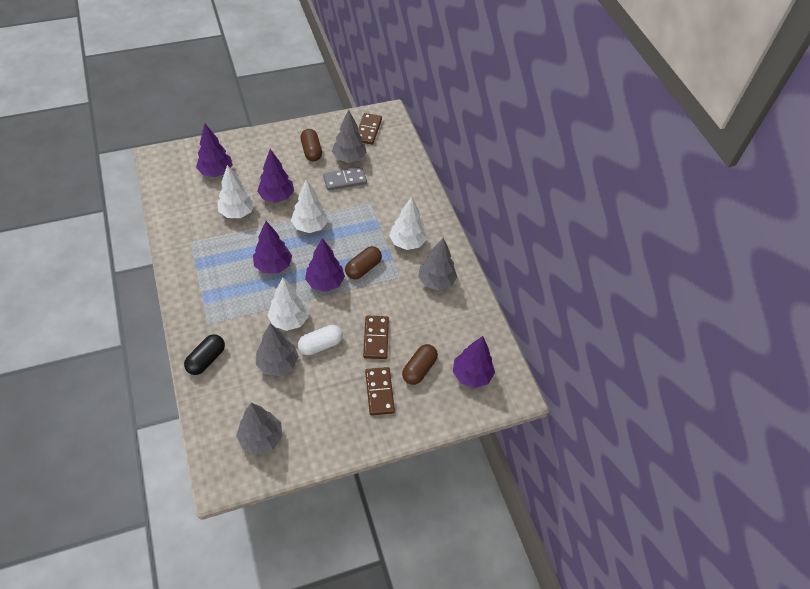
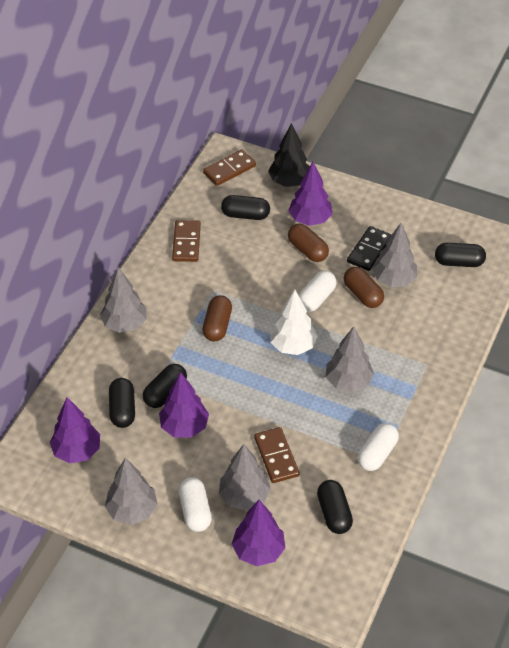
black capsule: 1 -> 5
black domino: 0 -> 1
black tree: 0 -> 1
grey domino: 1 -> 0
grey tree: 4 -> 5
purple tree: 5 -> 4
white capsule: 1 -> 3
white tree: 4 -> 1

